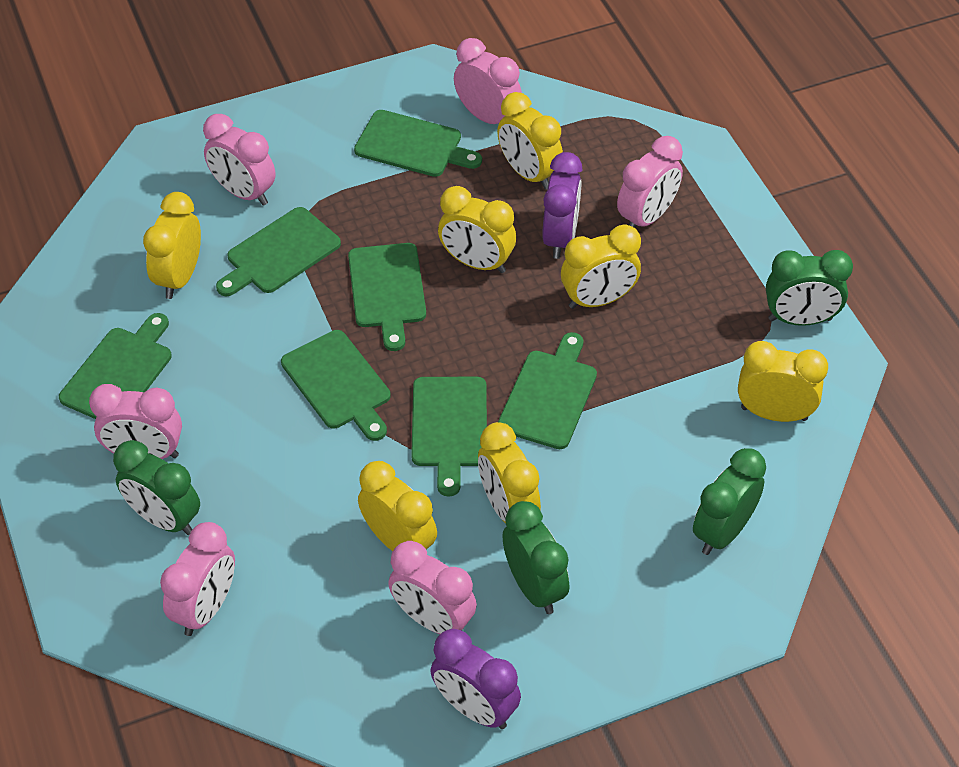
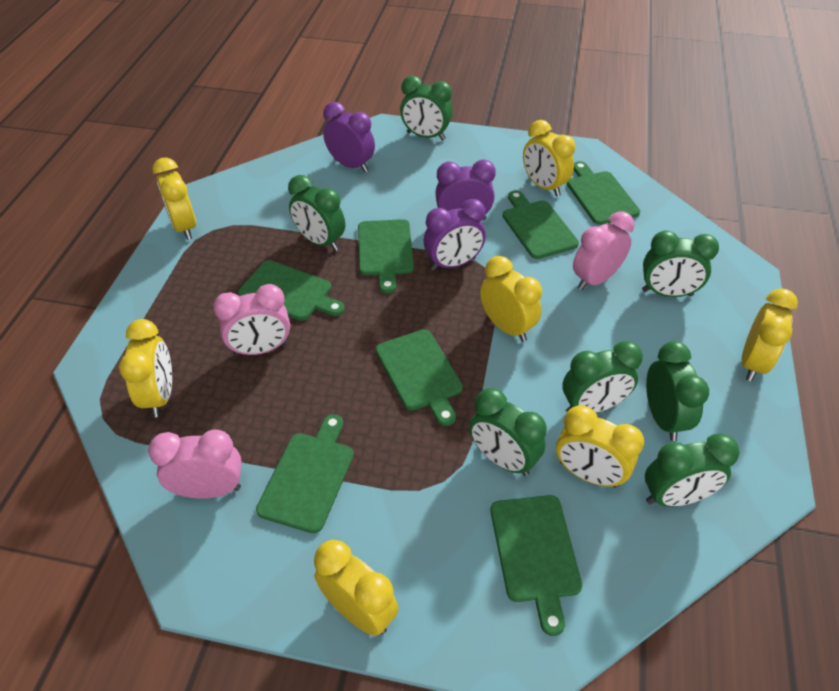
green clock: 4 -> 7
pink clock: 6 -> 3
purple clock: 2 -> 3

